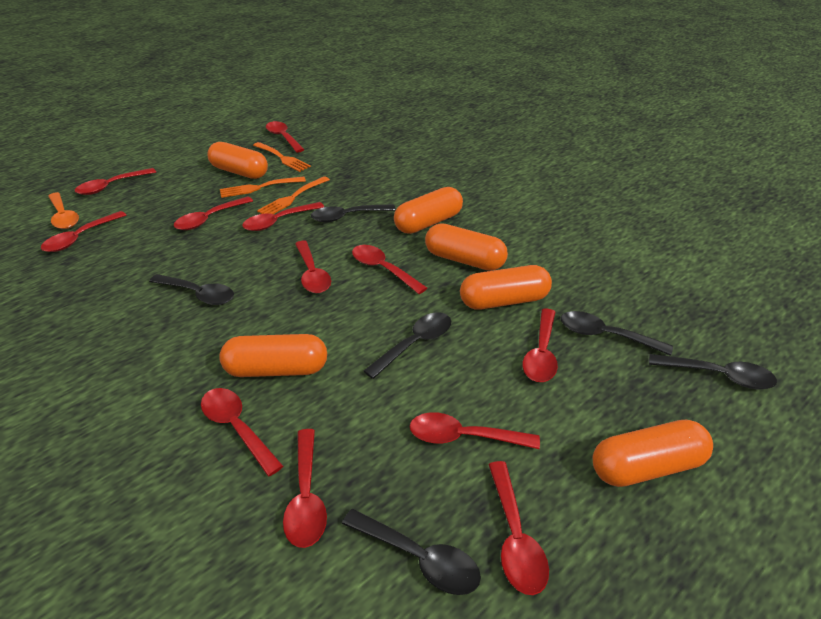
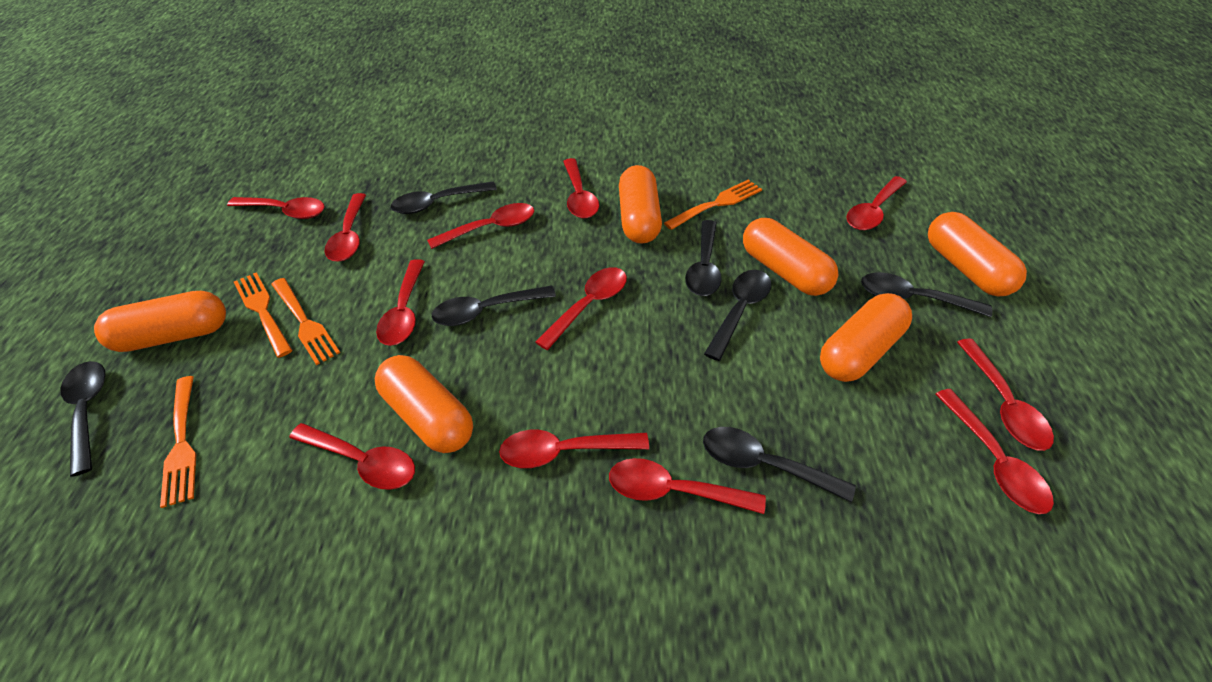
black spoon: 6 -> 7
orange fork: 3 -> 4
orange spoon: 1 -> 0

